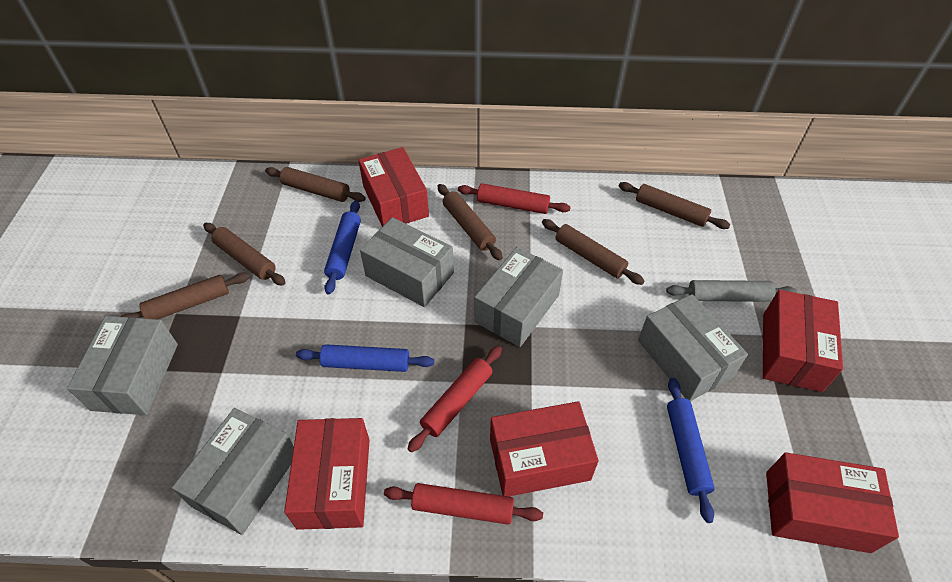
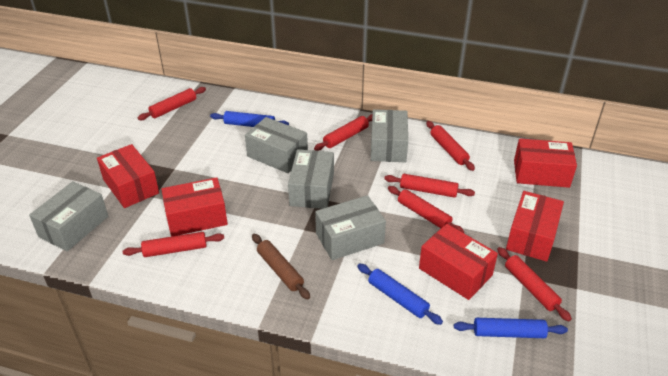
brown rolling pin: 6 -> 1
grey rolling pin: 1 -> 0
red rolling pin: 3 -> 7

